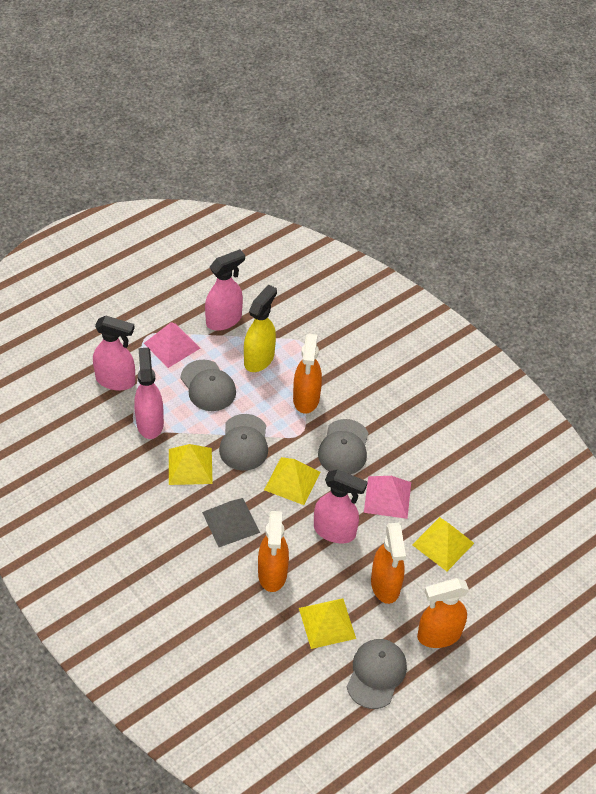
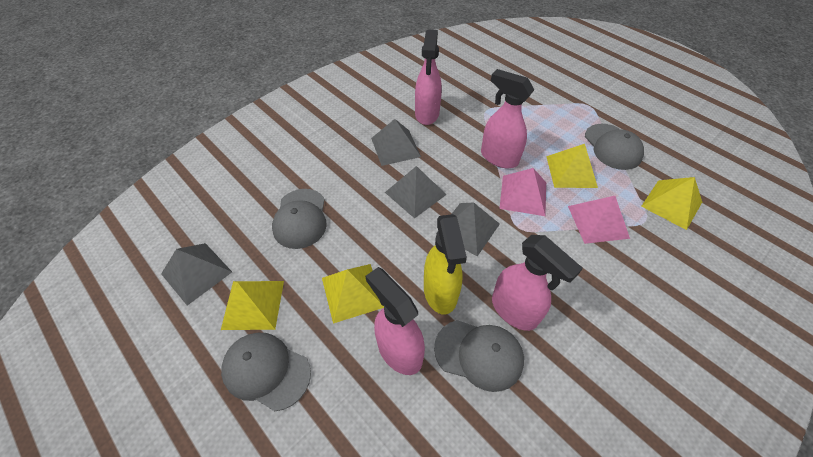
grey pyramid: 1 -> 4
orange spray bottle: 4 -> 0

